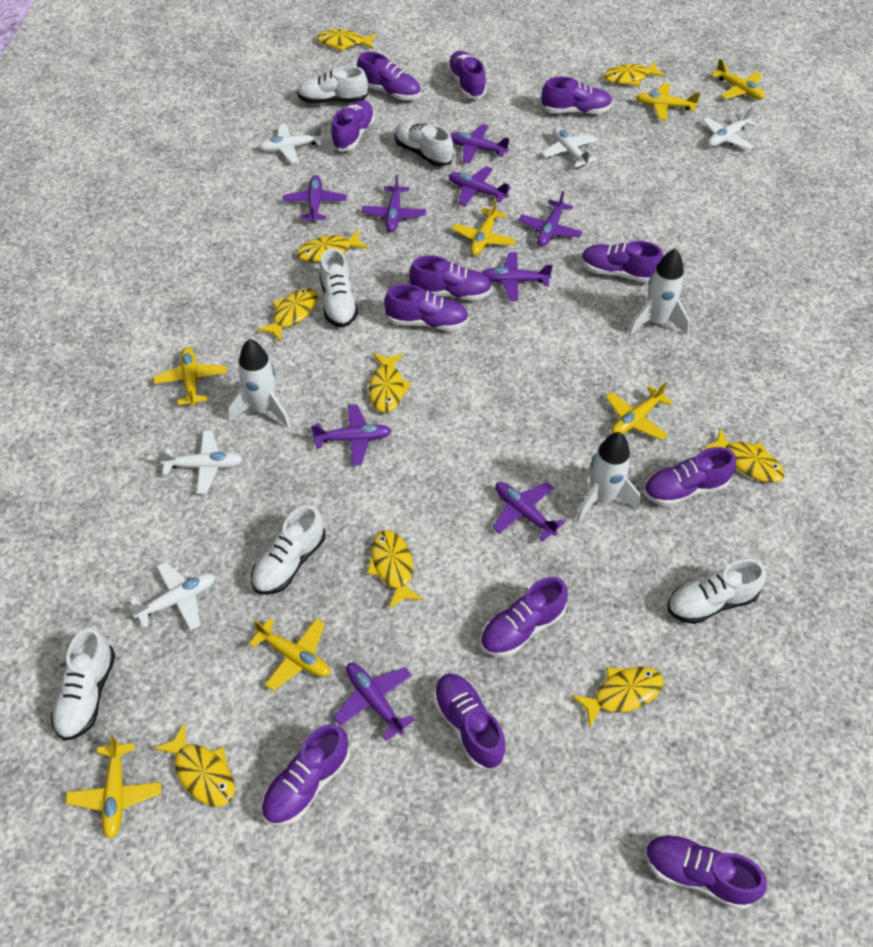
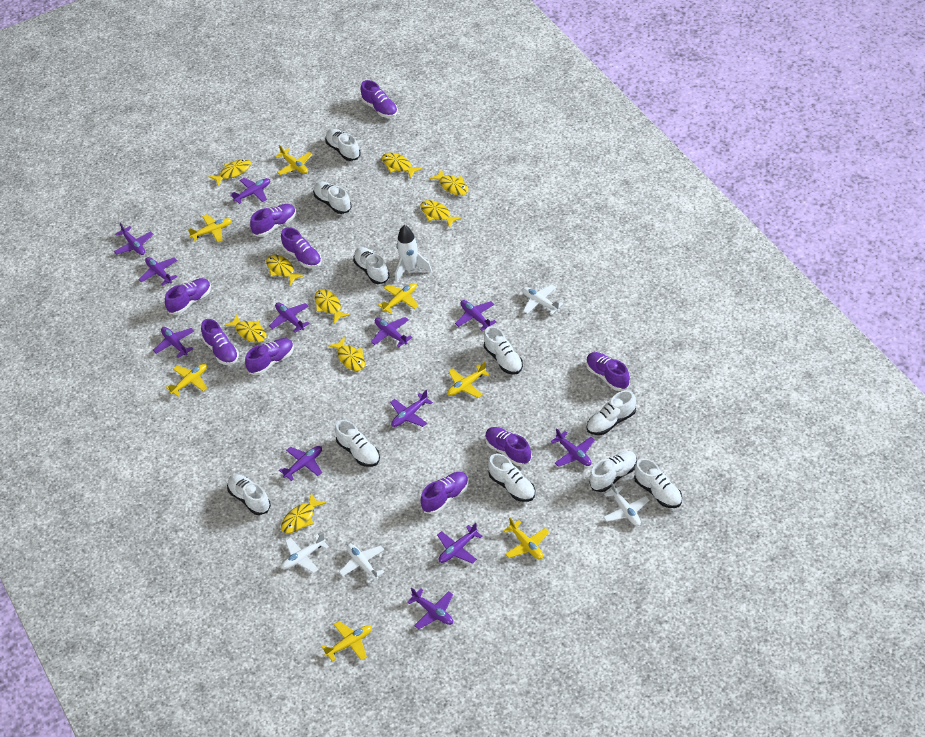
purple plane: 9 -> 12
purple shoe: 12 -> 9
white plane: 5 -> 4
white rocket: 3 -> 1
white shoe: 6 -> 10

